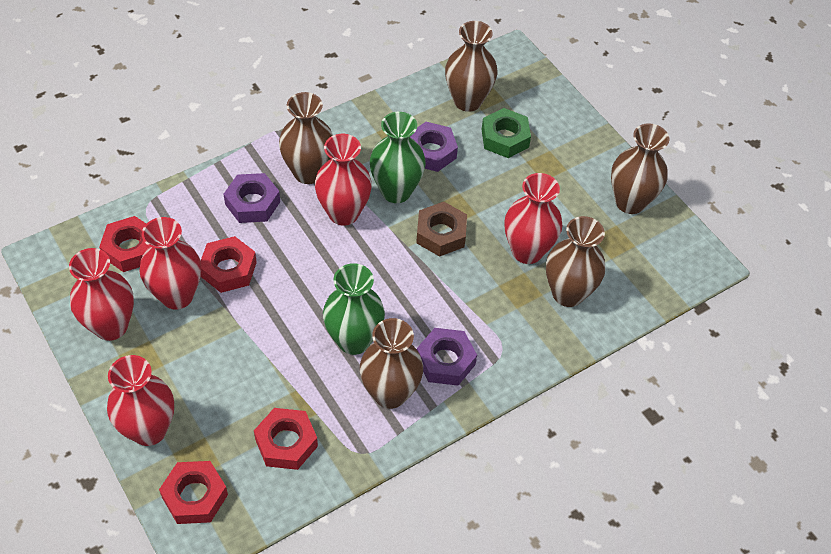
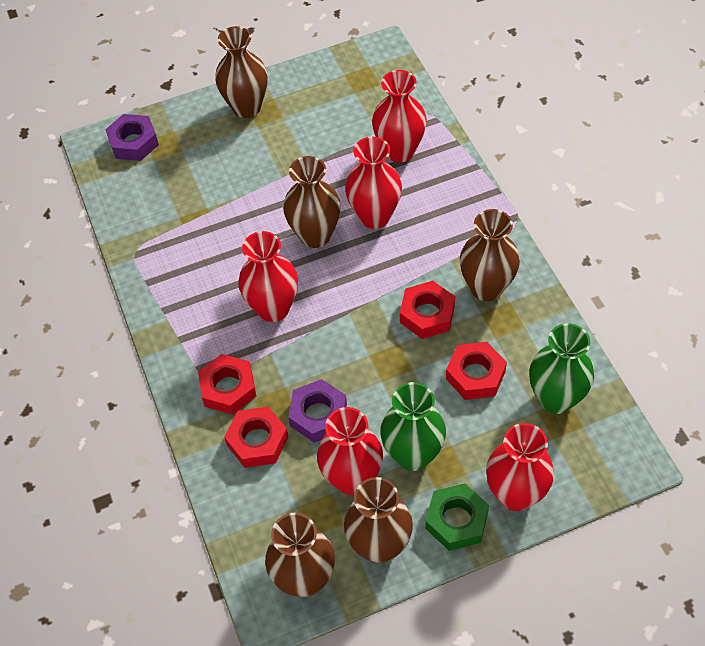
brown nut: 1 -> 0
purple nut: 3 -> 2

